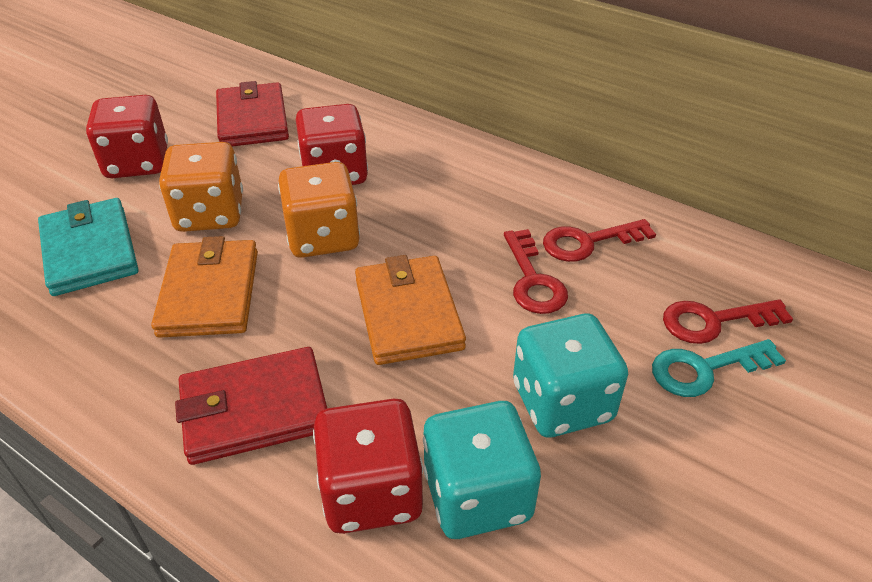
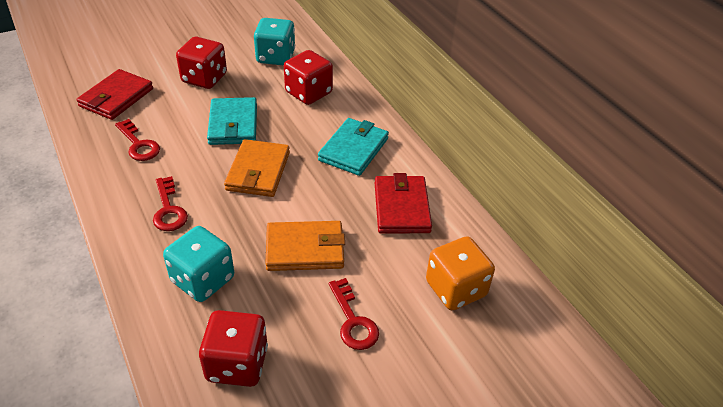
orange dice: 2 -> 1
turquoise key: 1 -> 0
turquoise wallet: 1 -> 2

